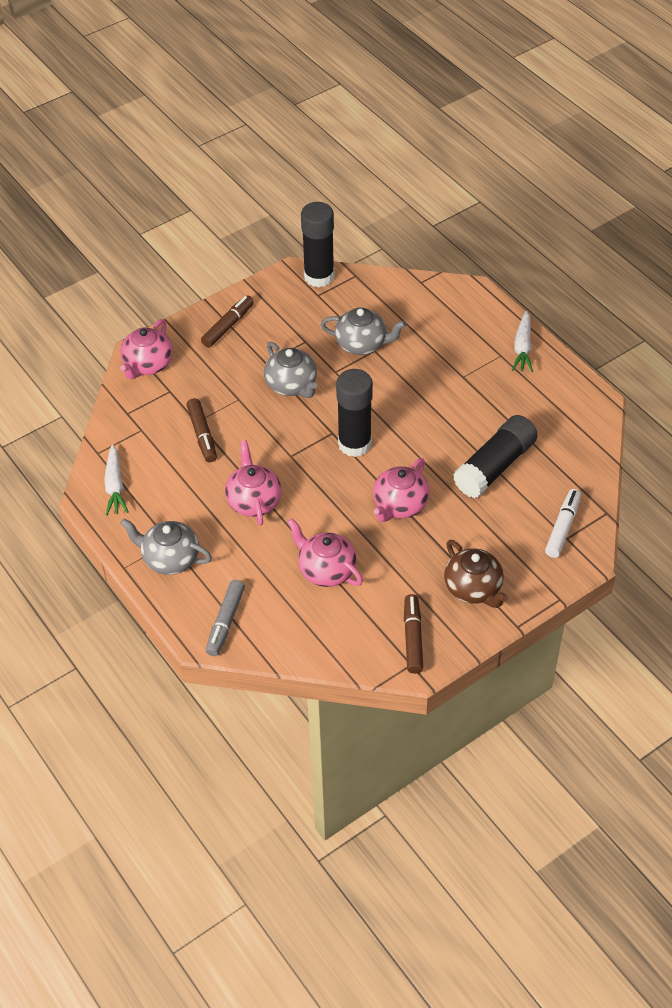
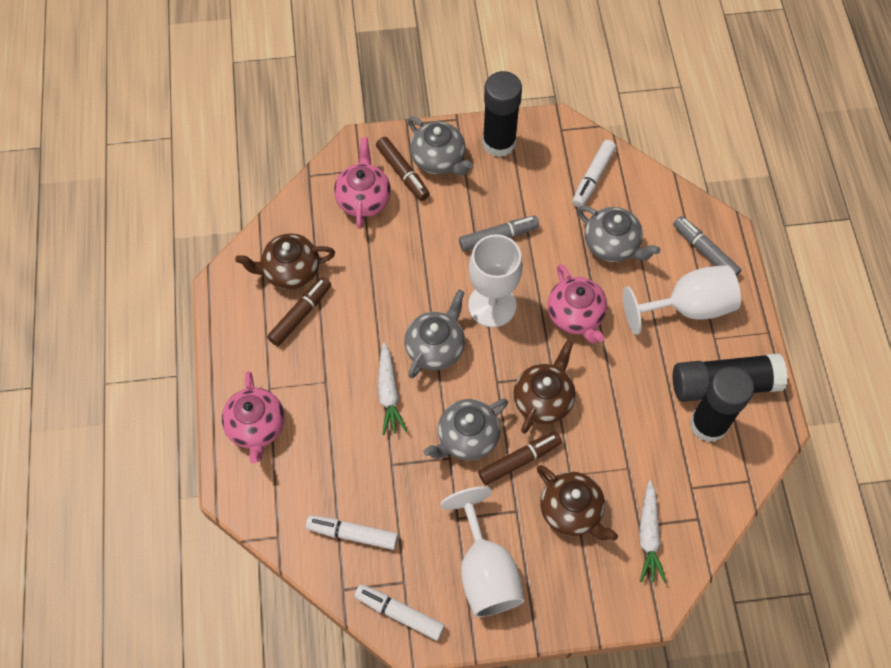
brown teapot: 1 -> 3
grey marker: 1 -> 2
grey teapot: 3 -> 4
pink teapot: 4 -> 3
white goblet: 0 -> 3
white marker: 1 -> 3

